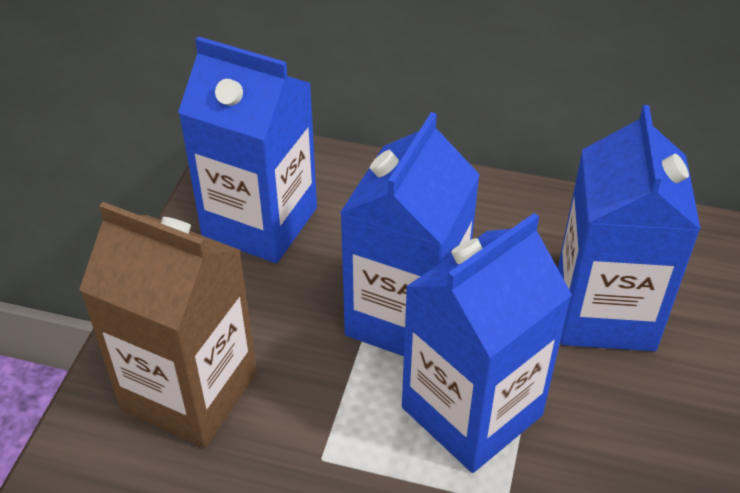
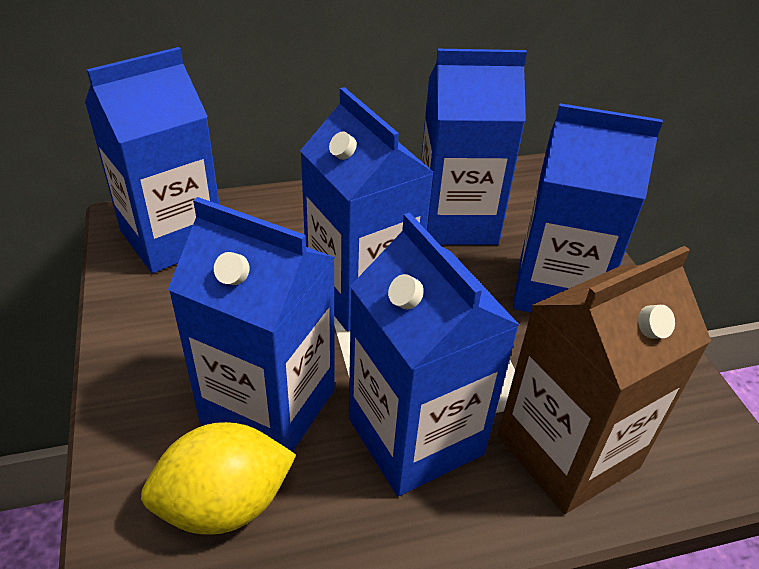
blue carton: 4 -> 6
yellow lemon: 0 -> 1

